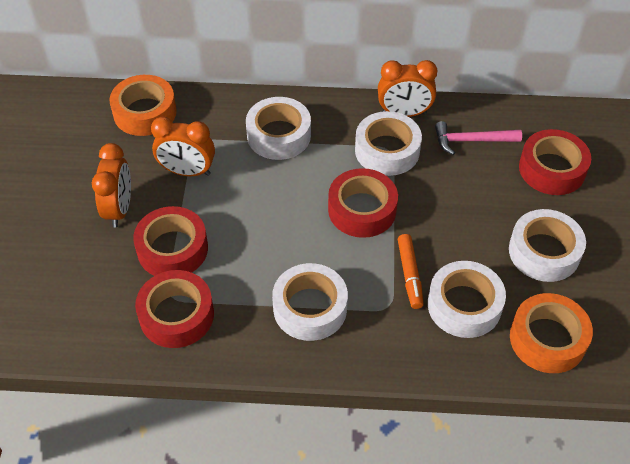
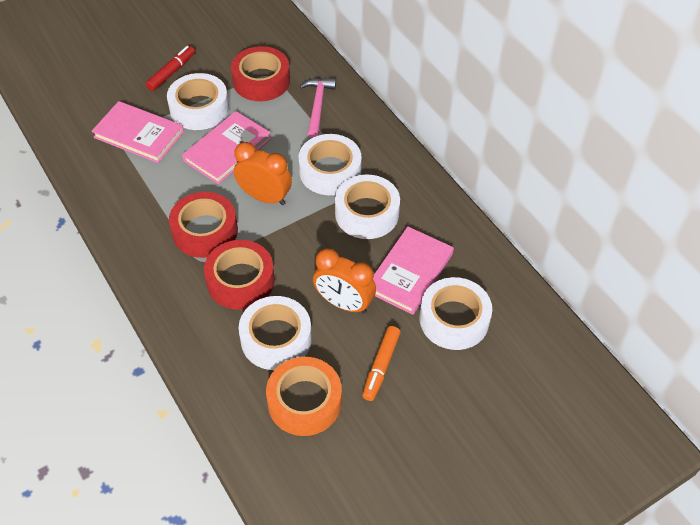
orange clock: 3 -> 2
orange tape: 2 -> 1
pink book: 0 -> 3
red marker: 0 -> 1
red tape: 4 -> 3

